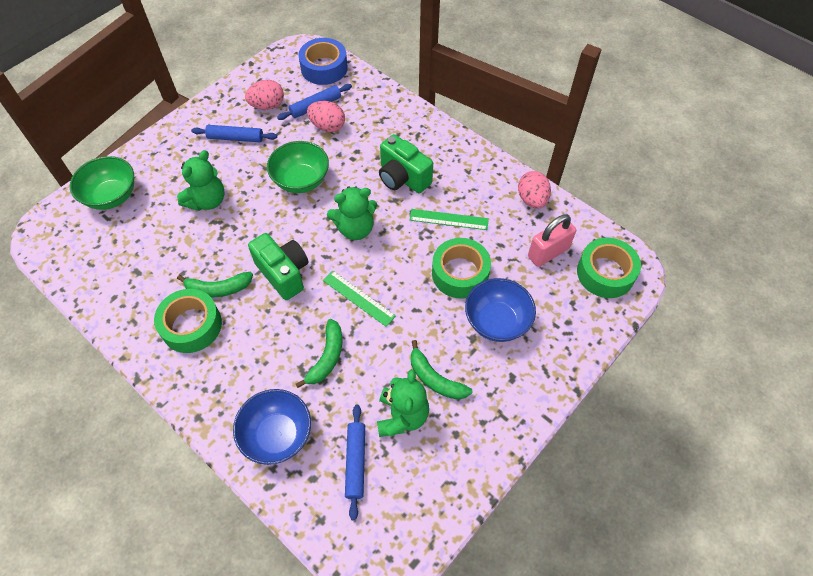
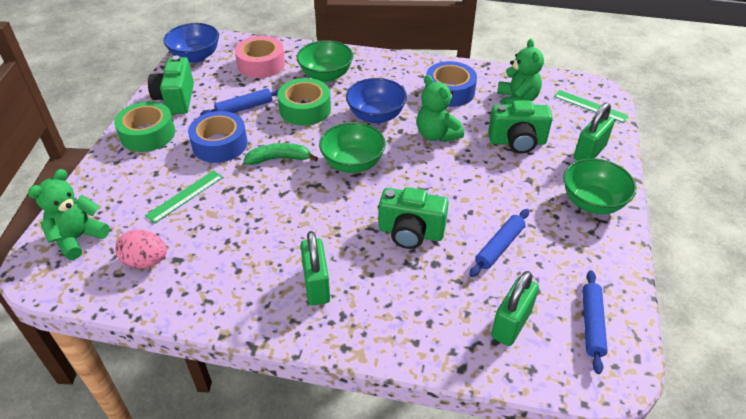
blue tape: 1 -> 2
green banana: 3 -> 1
green bowl: 2 -> 3
green camera: 2 -> 3
green padlock: 0 -> 3
green tape: 3 -> 2
pink egg: 3 -> 1
pink padlock: 1 -> 0
pink tape: 0 -> 1

